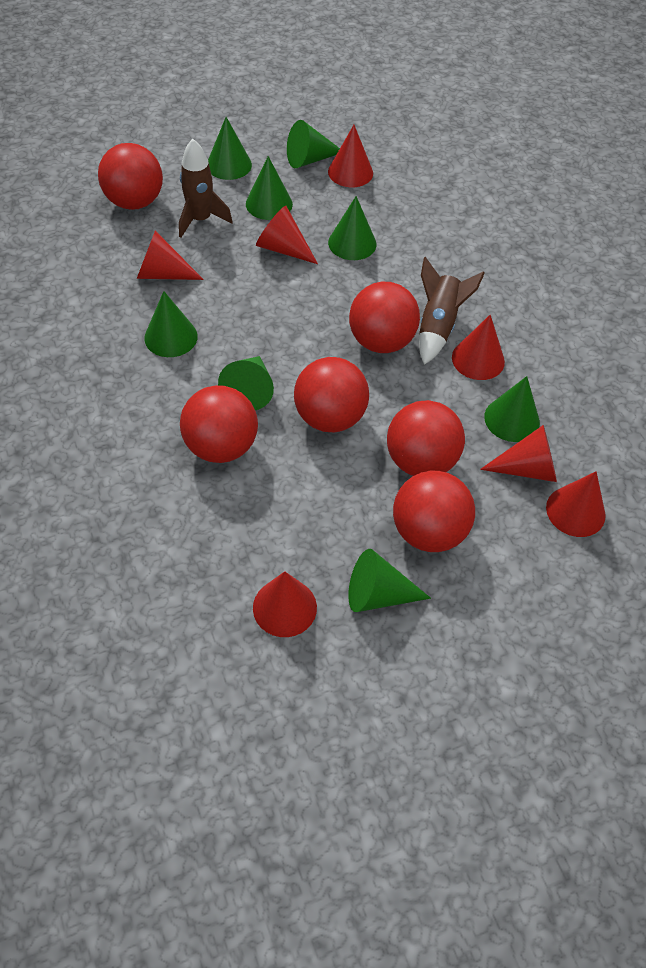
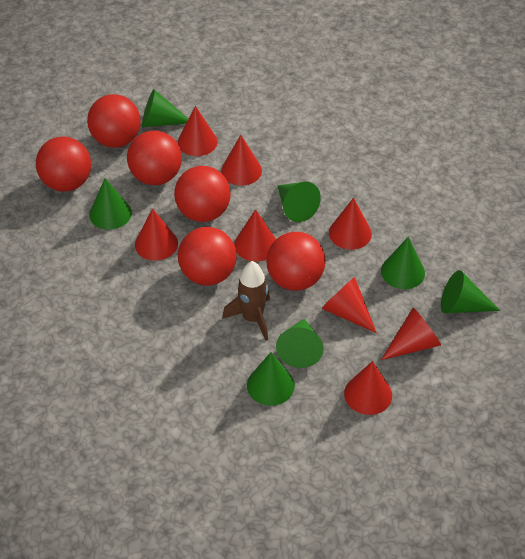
brown rocket: 2 -> 1
green cone: 8 -> 7
red cone: 7 -> 8

